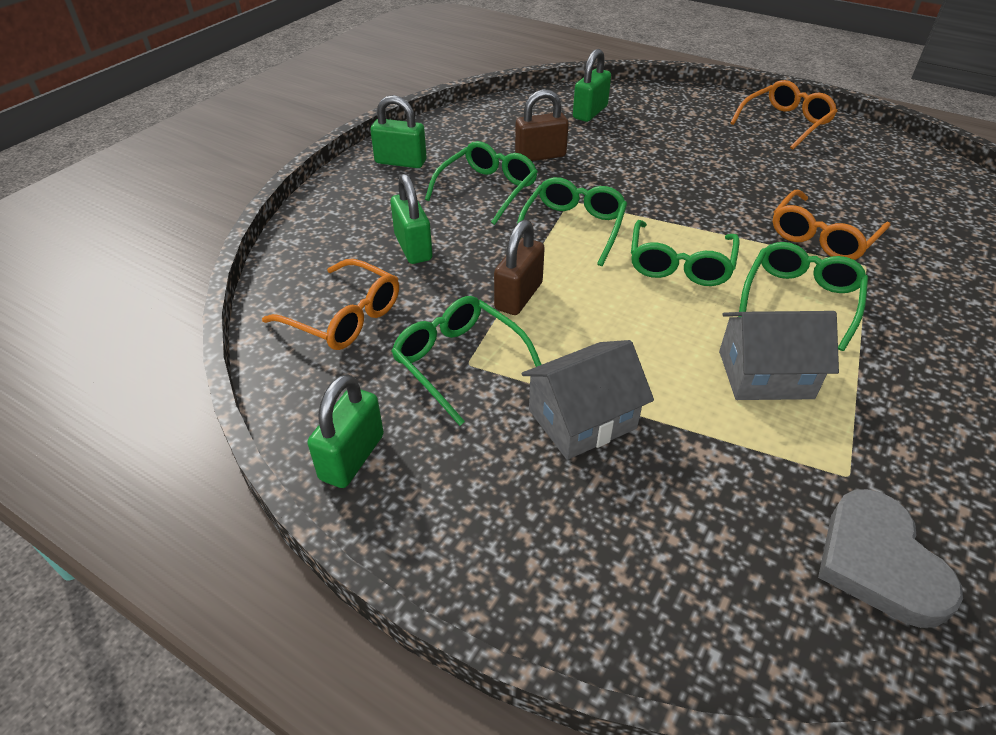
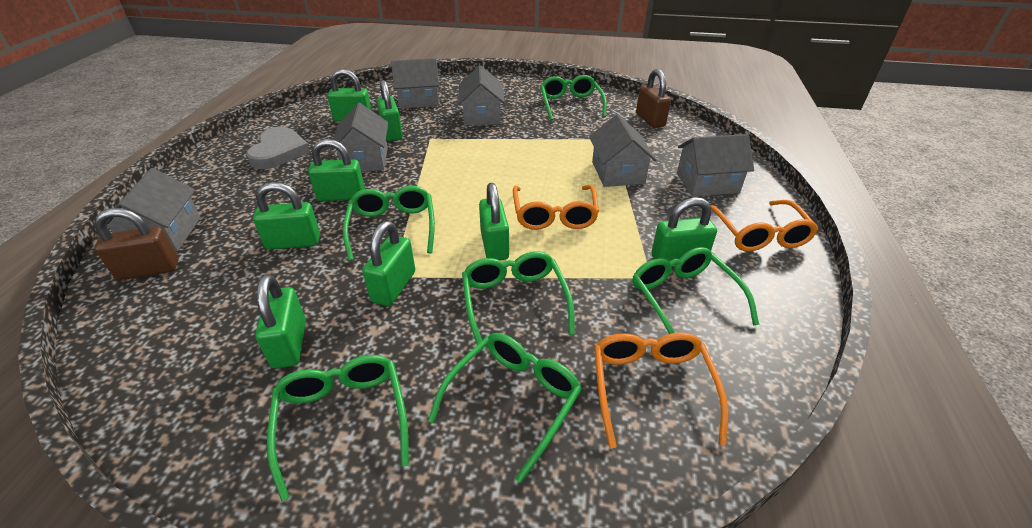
green glasses: 5 -> 6
green padlock: 4 -> 8
grey house: 2 -> 6

